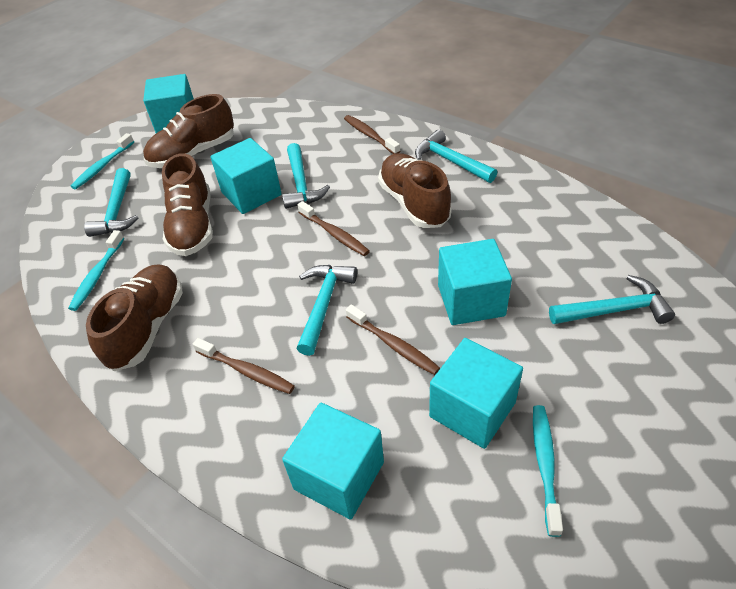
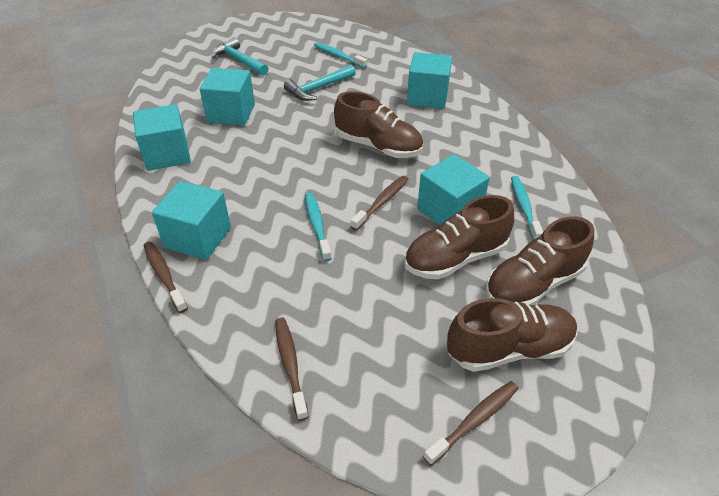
turquoise hammer: 5 -> 2

